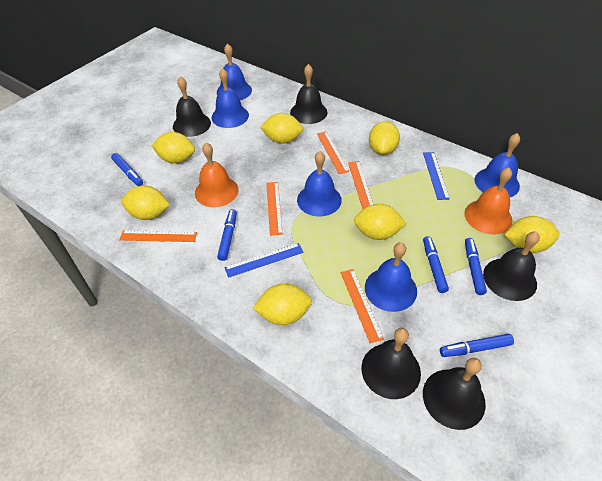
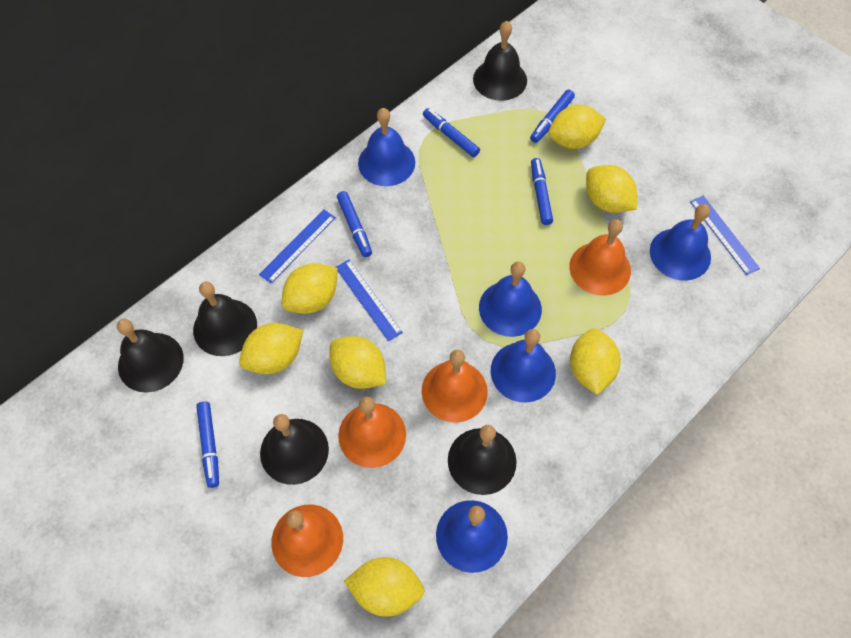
blue ruler: 2 -> 3
orange bell: 2 -> 4
orange ruler: 5 -> 0

